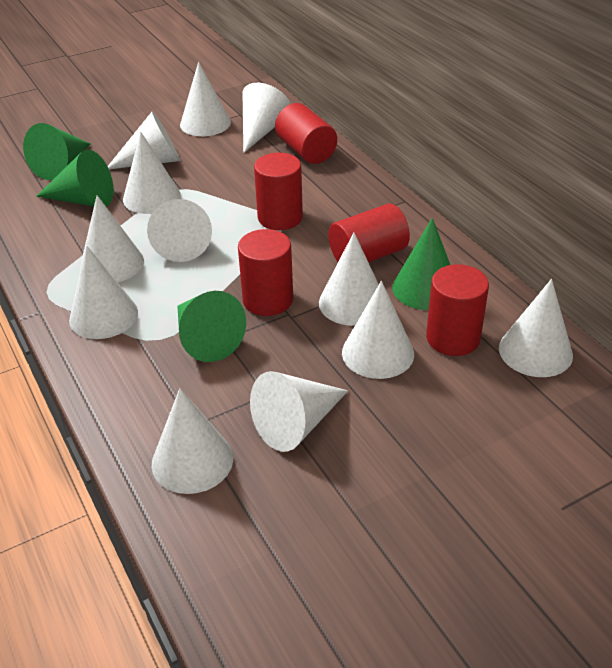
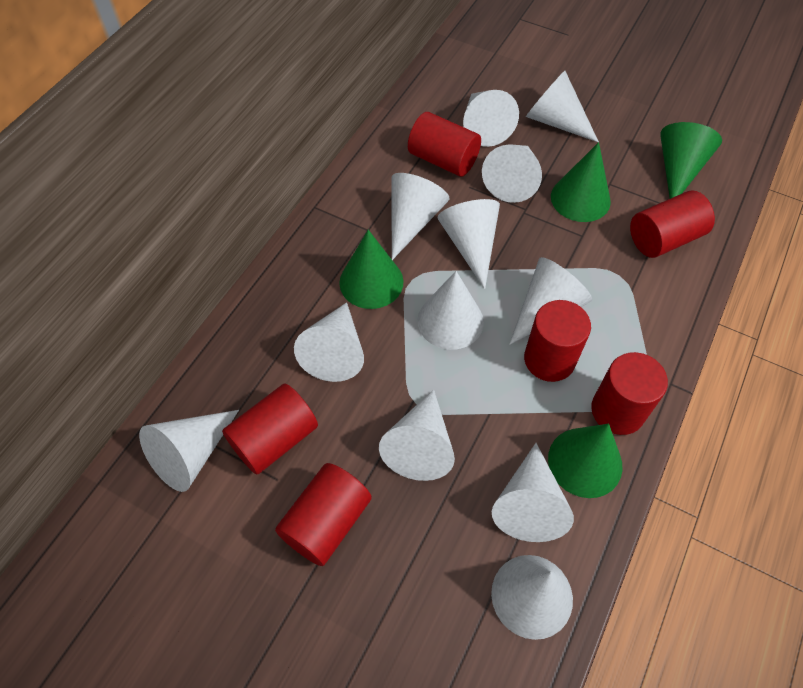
red cylinder: 5 -> 6

